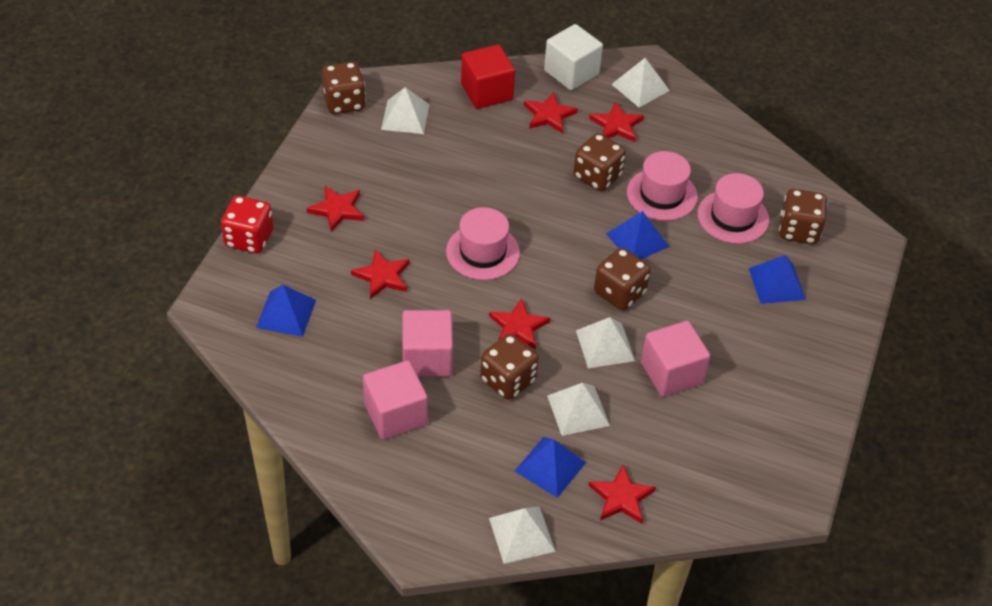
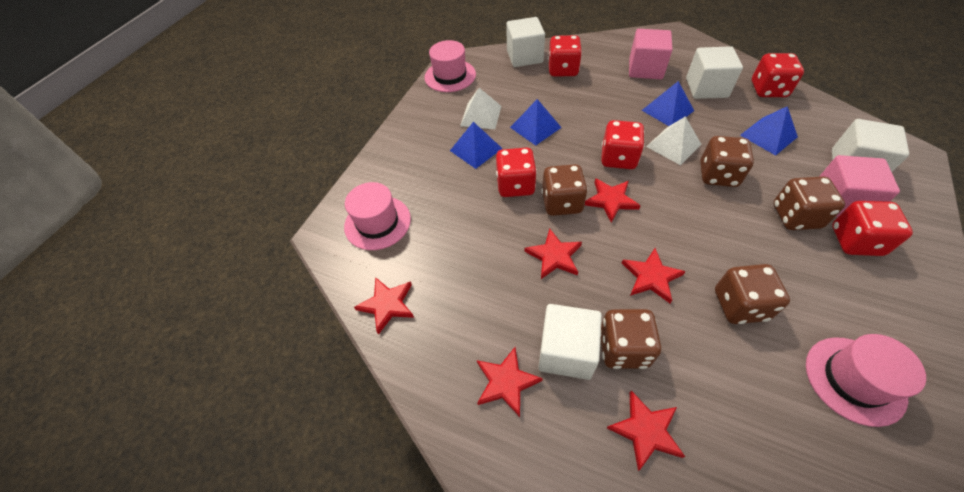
pink cube: 3 -> 2
red cube: 1 -> 0
red dice: 1 -> 5
white cube: 1 -> 4
white pyramid: 5 -> 2

